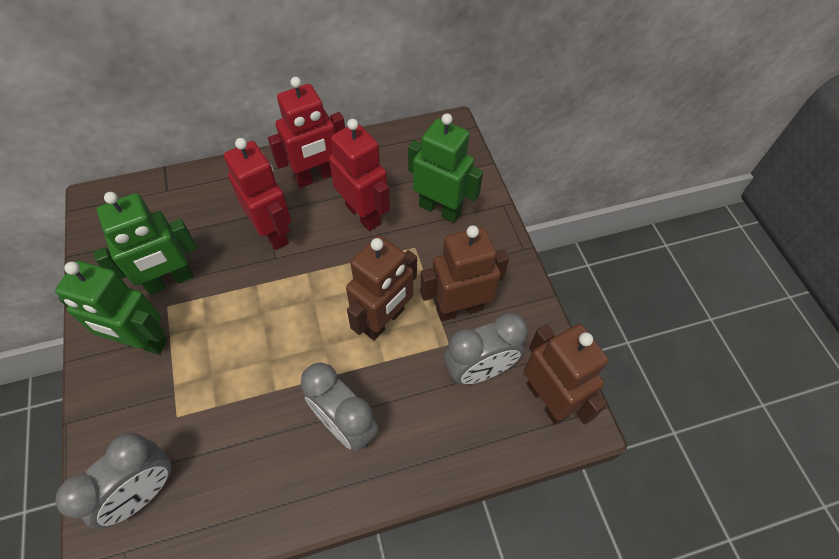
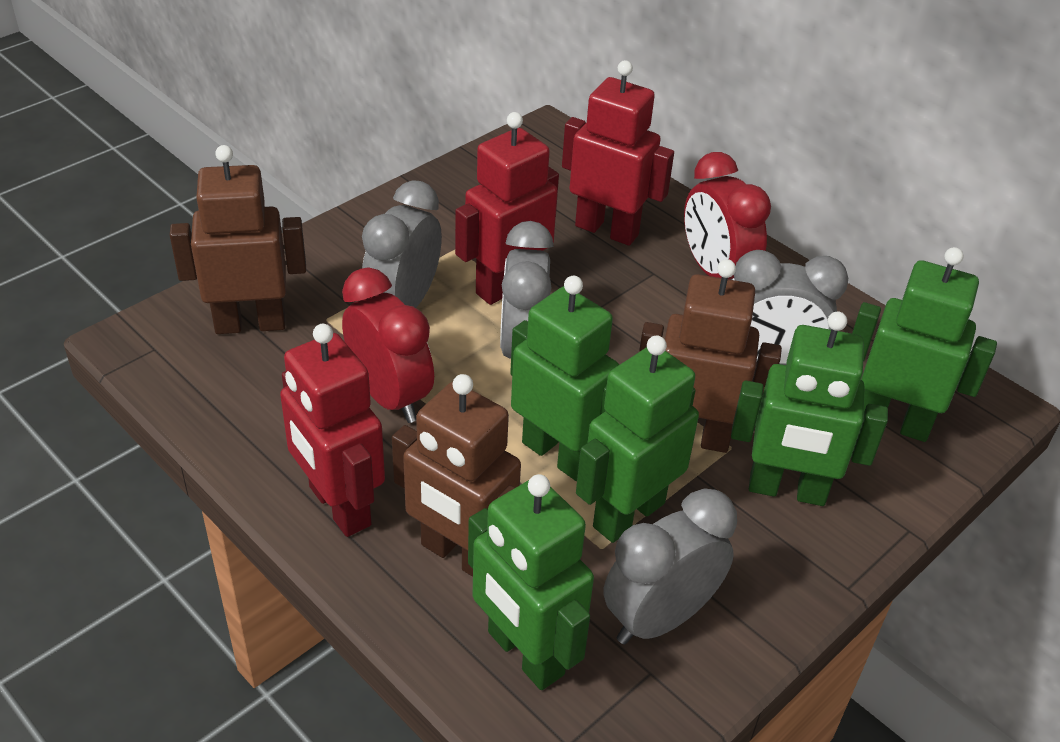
green robot: 3 -> 5
grey clock: 3 -> 4
red clock: 0 -> 2

